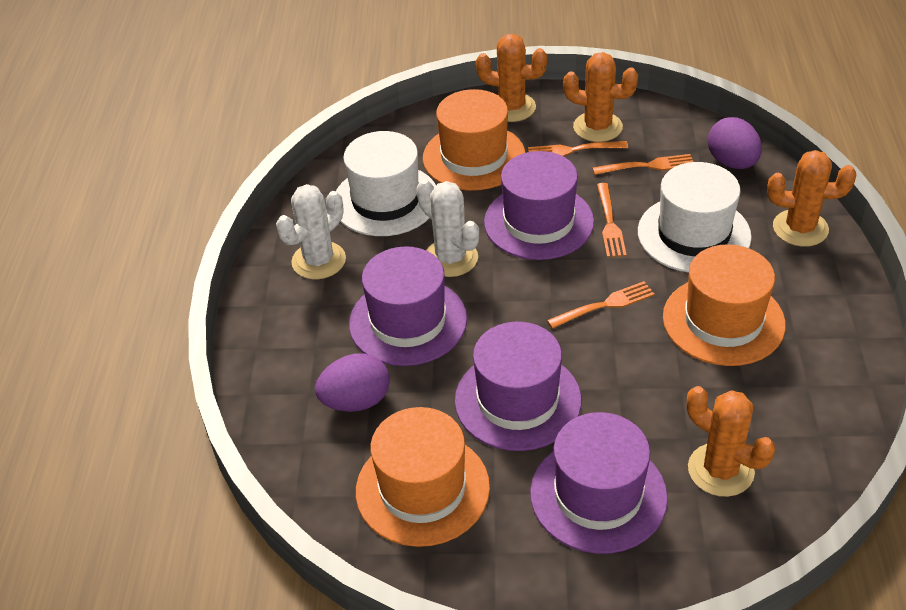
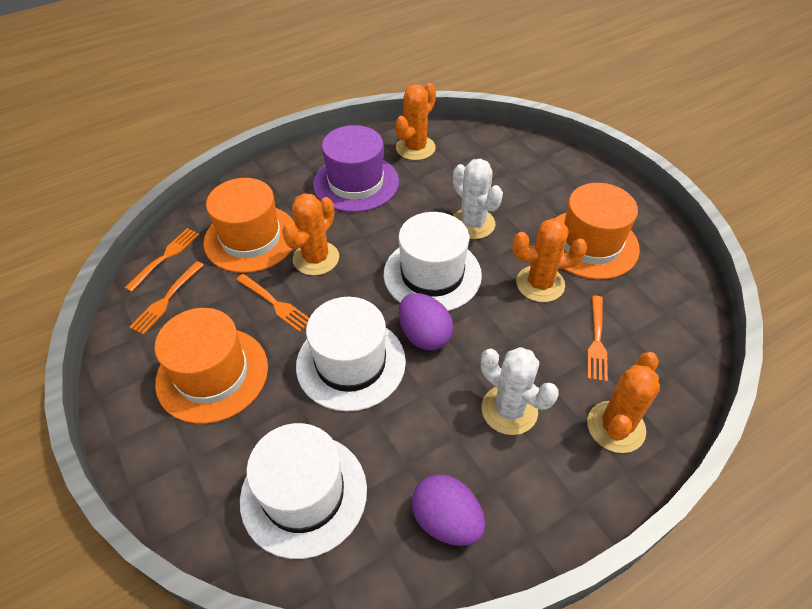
purple hat: 4 -> 1
white hat: 2 -> 3

